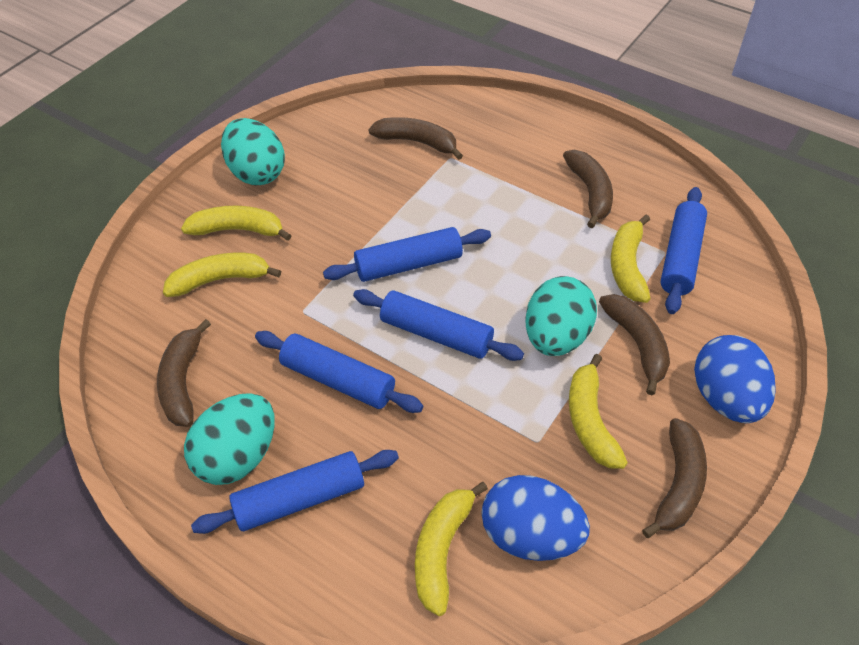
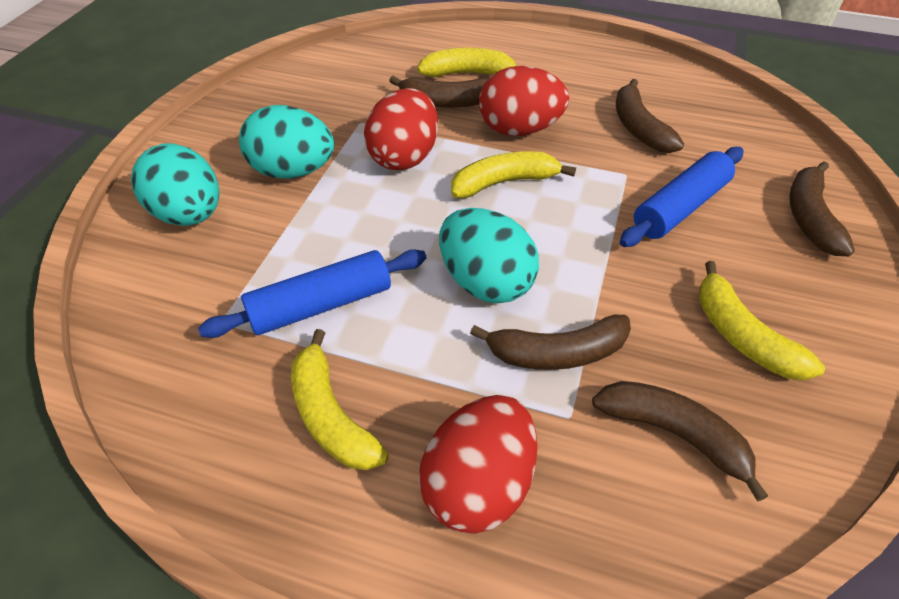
blue egg: 2 -> 0
blue rolling pin: 5 -> 2
red egg: 0 -> 3
yellow banana: 5 -> 4

